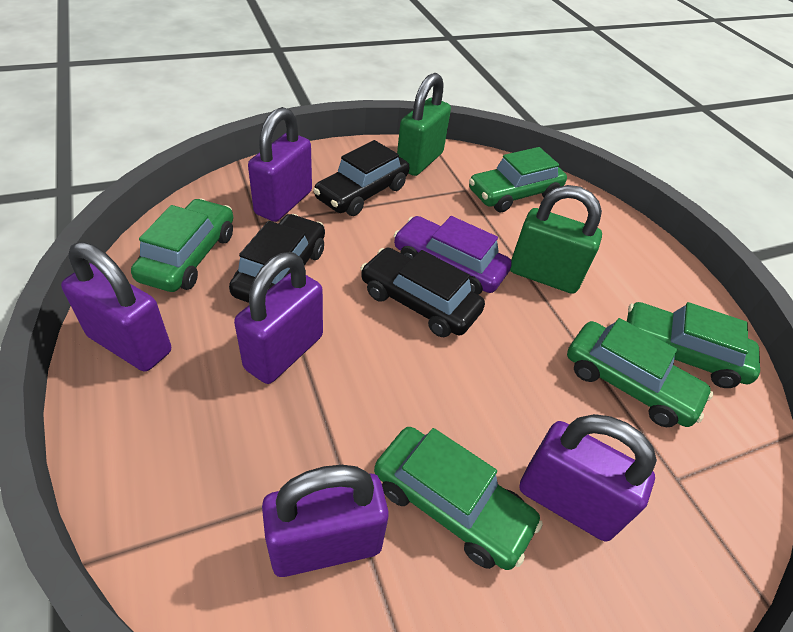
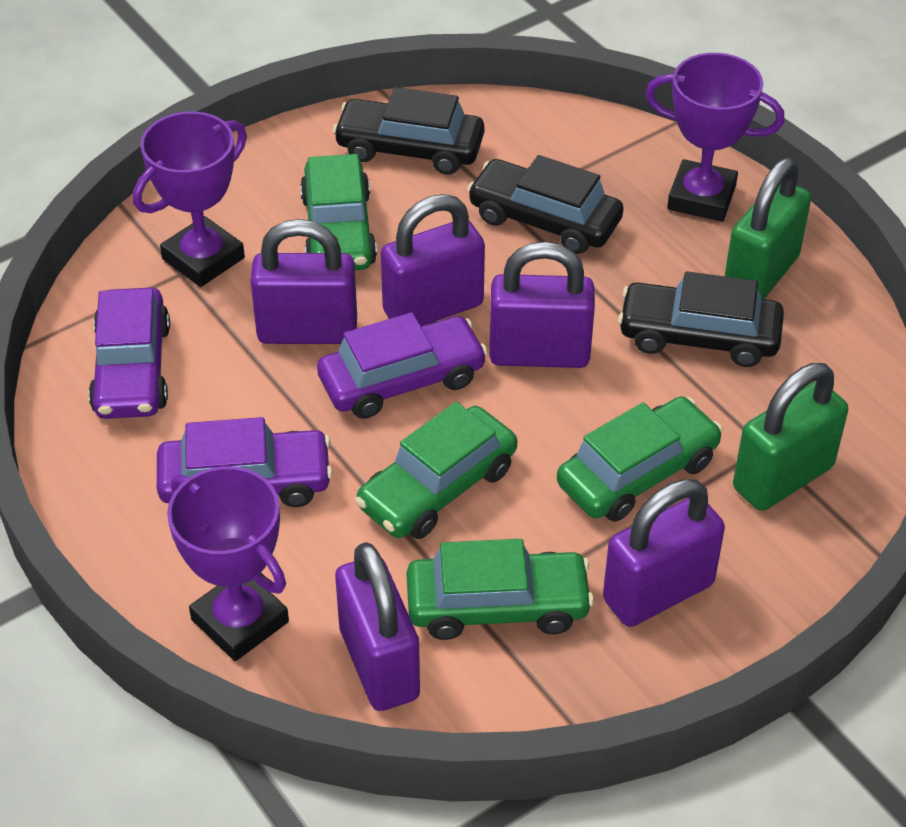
green car: 5 -> 4
purple car: 1 -> 3
purple trophy: 0 -> 3

